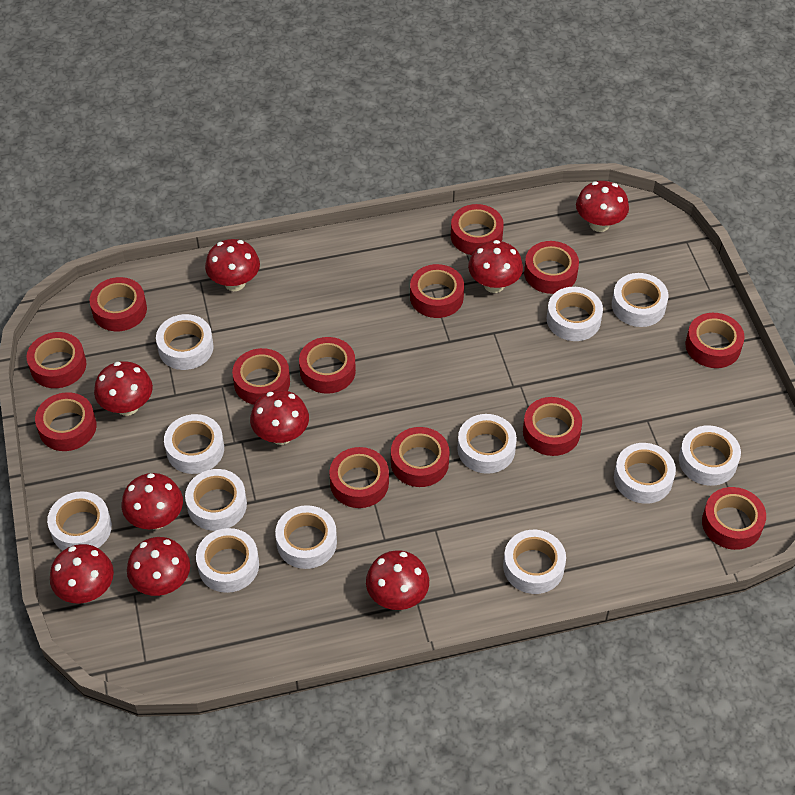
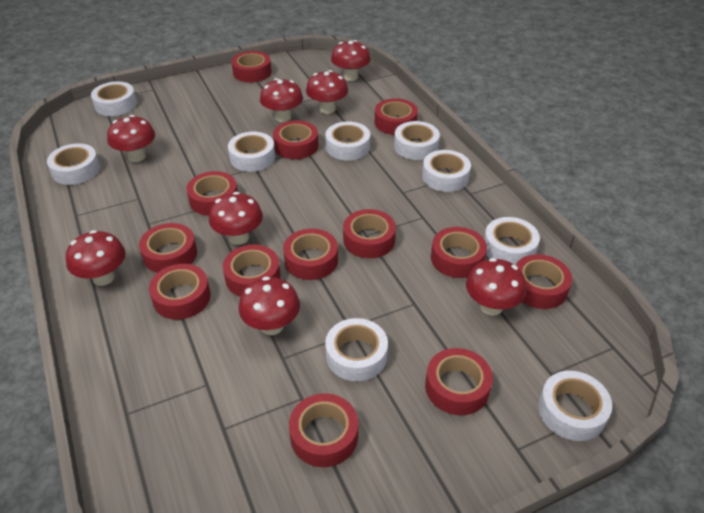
red mushroom: 9 -> 8
white tape: 12 -> 9

